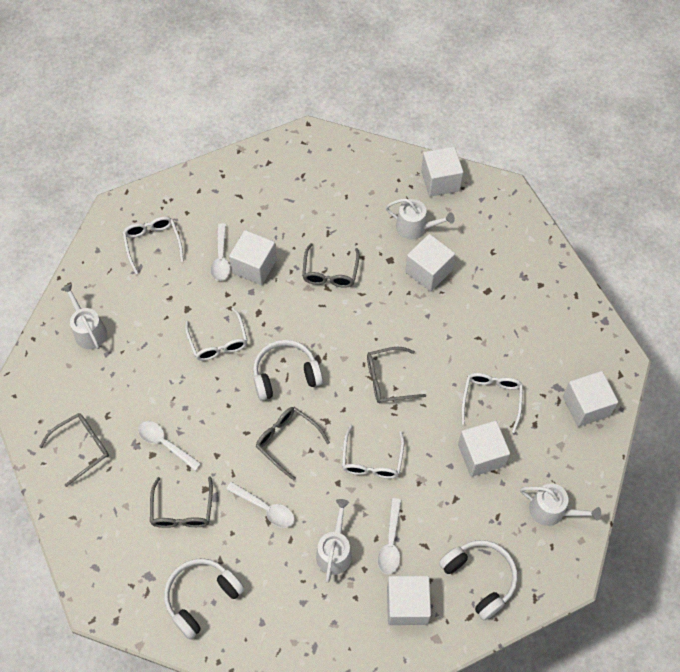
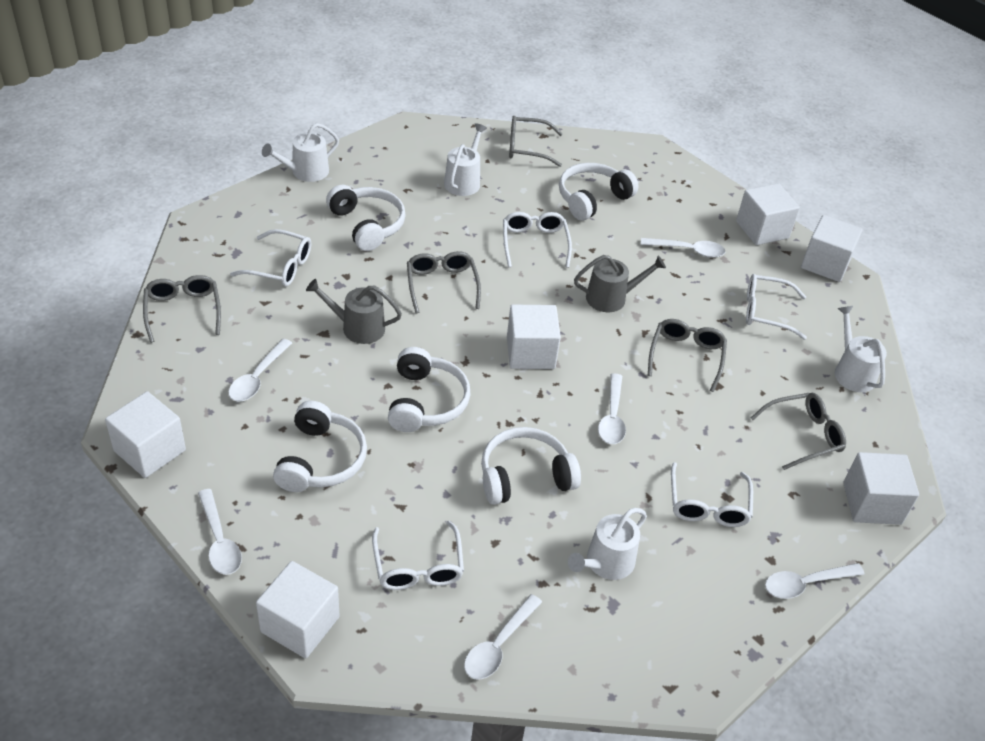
grey watering can: 0 -> 2
white glasses: 4 -> 5
white headphones: 3 -> 5
white spoon: 4 -> 6

